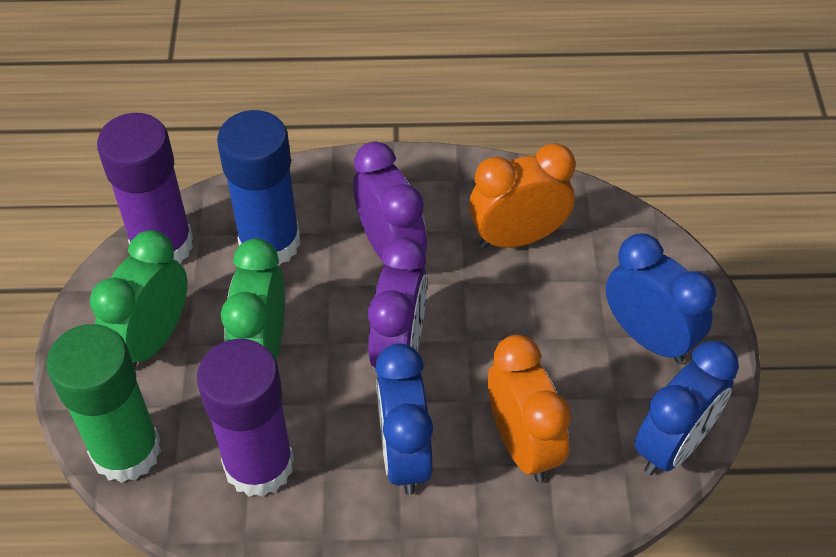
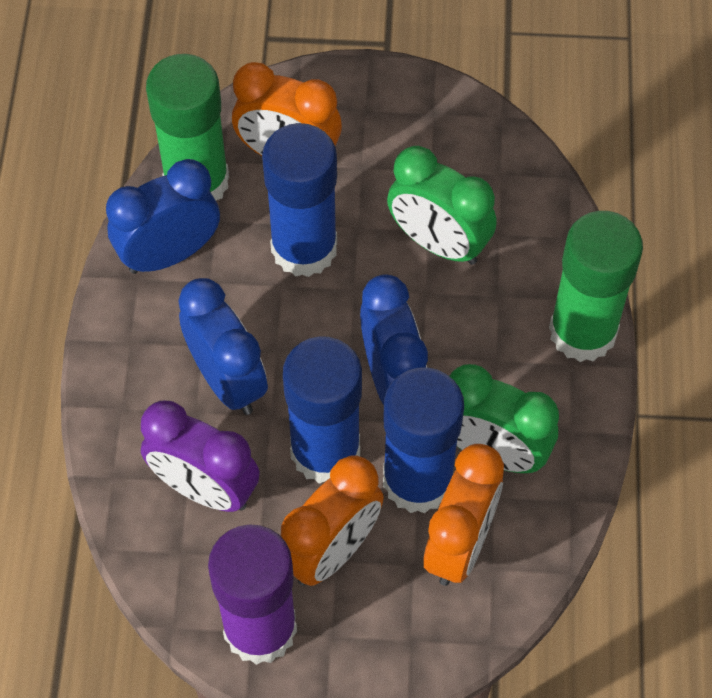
blue glue stick: 1 -> 3
green glue stick: 1 -> 2
orange clock: 2 -> 3
purple clock: 2 -> 1
purple glue stick: 2 -> 1

